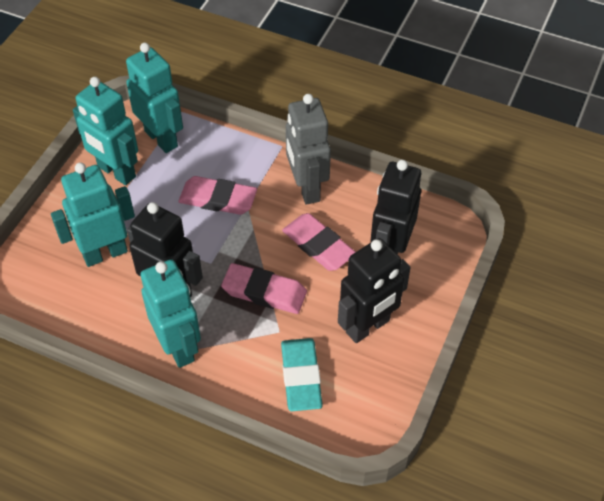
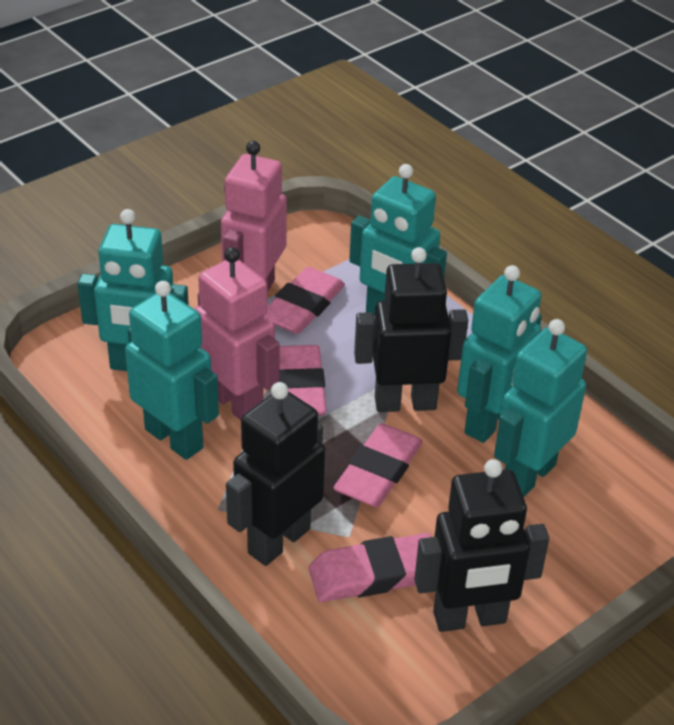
grey robot: 1 -> 0
pink eraser: 3 -> 4
pink robot: 0 -> 2
turquoise eraser: 1 -> 0
turquoise robot: 4 -> 5

